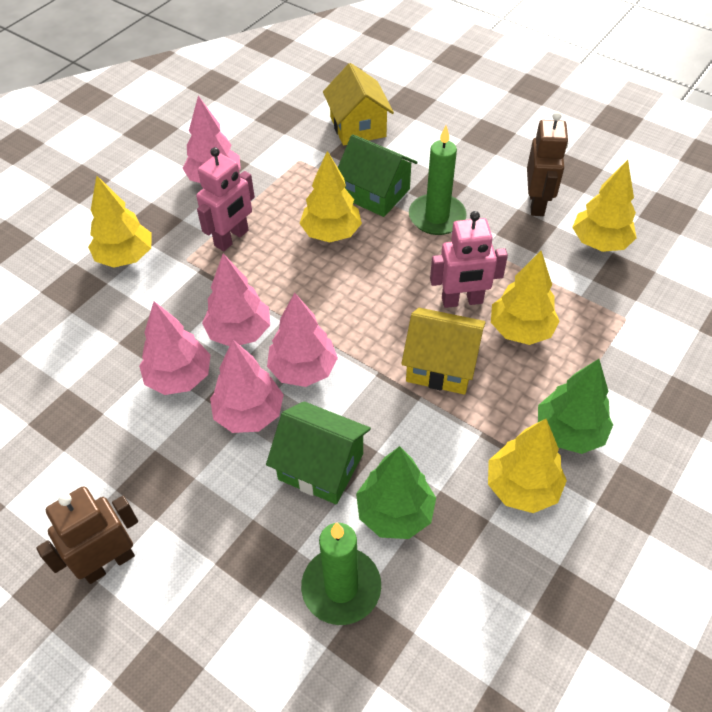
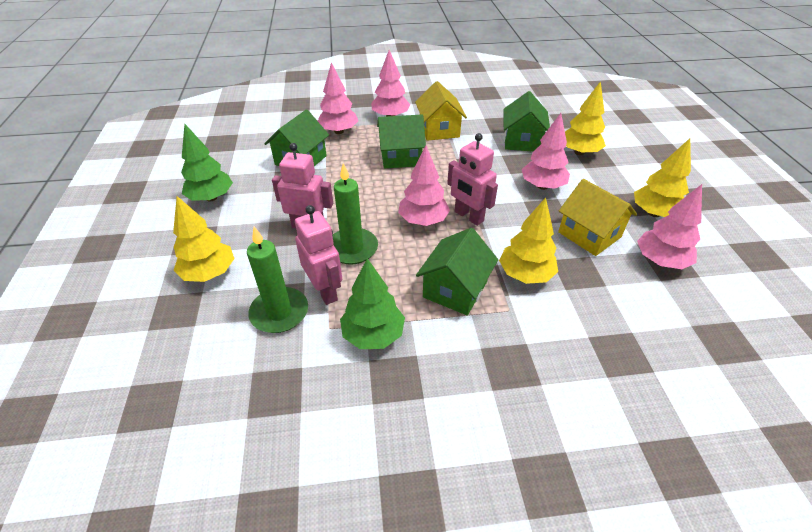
brown robot: 2 -> 0
green house: 2 -> 4
pink robot: 2 -> 3
yellow tree: 5 -> 4

